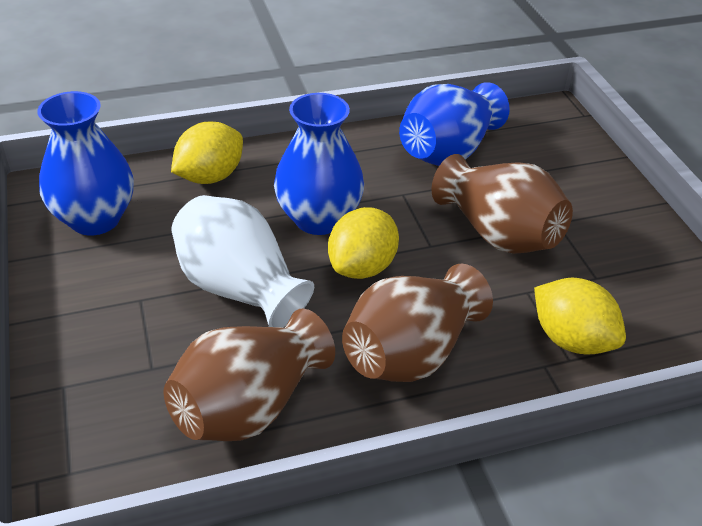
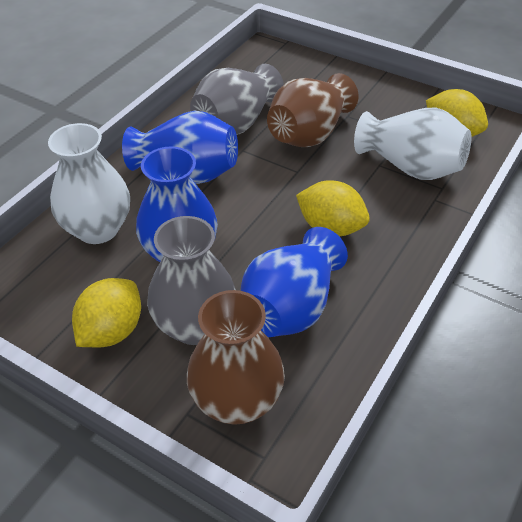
brown vase: 3 -> 2
grey vase: 0 -> 2
white vase: 1 -> 2

